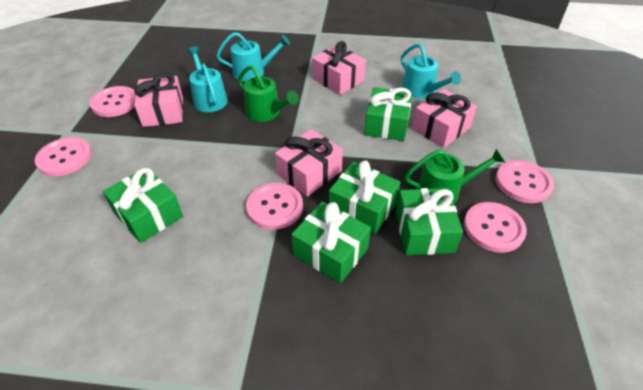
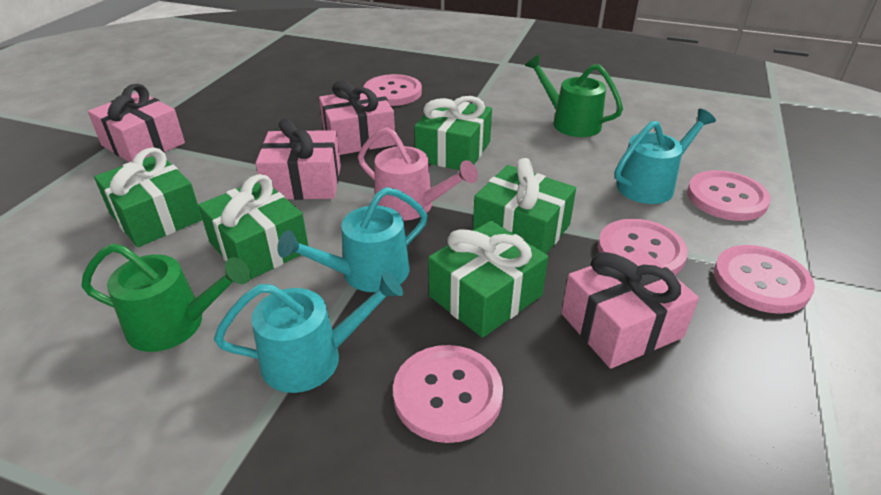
pink watering can: 0 -> 1

